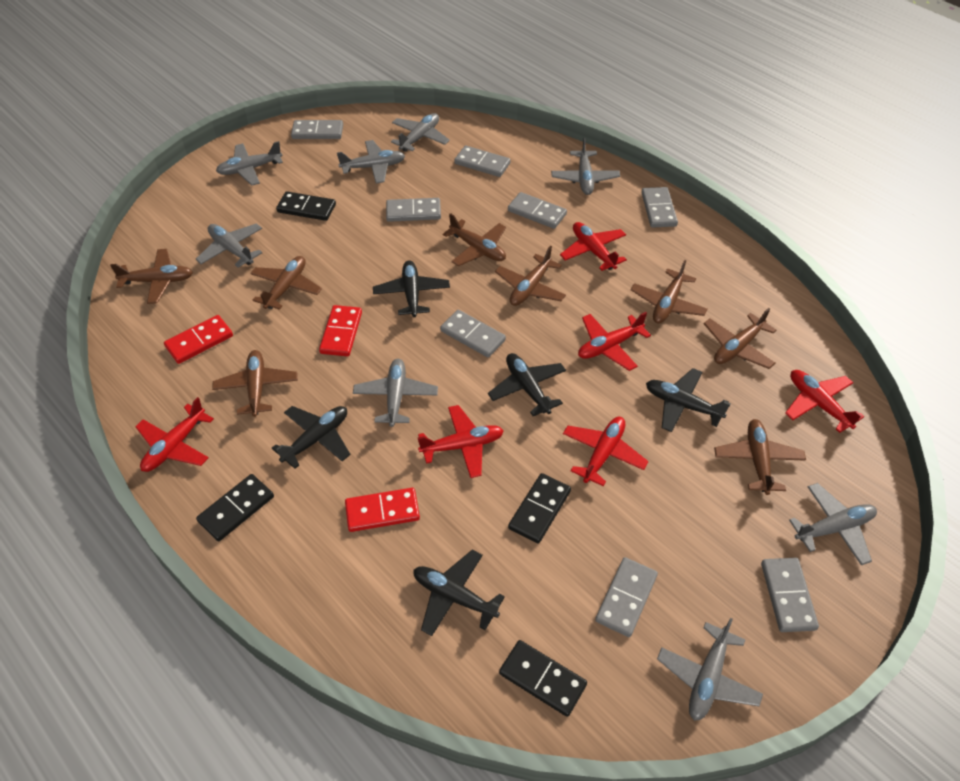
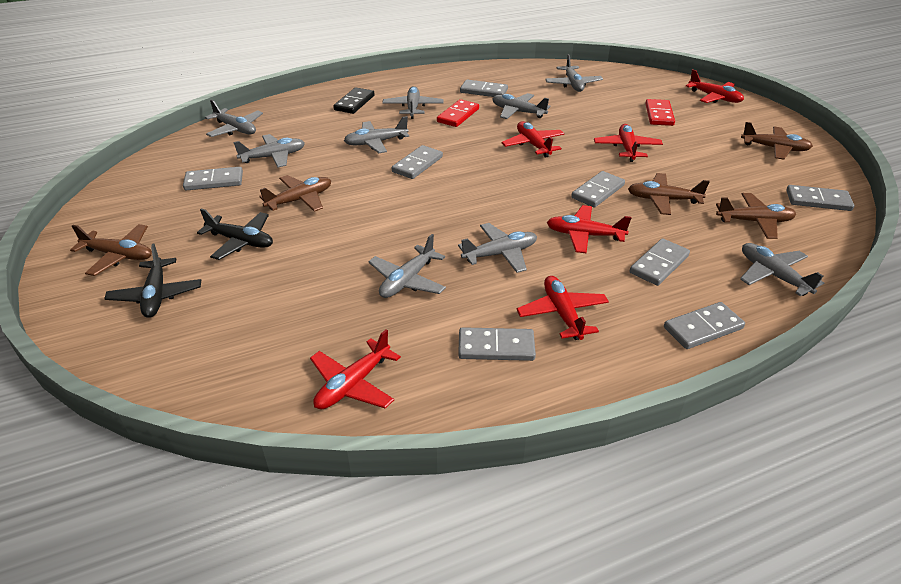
black domino: 4 -> 1
black plane: 5 -> 2
brown plane: 8 -> 5
grey plane: 8 -> 9
red domino: 3 -> 2

